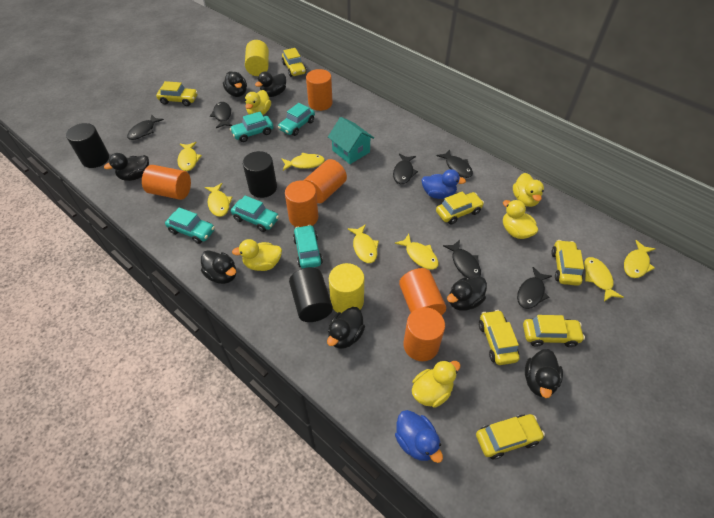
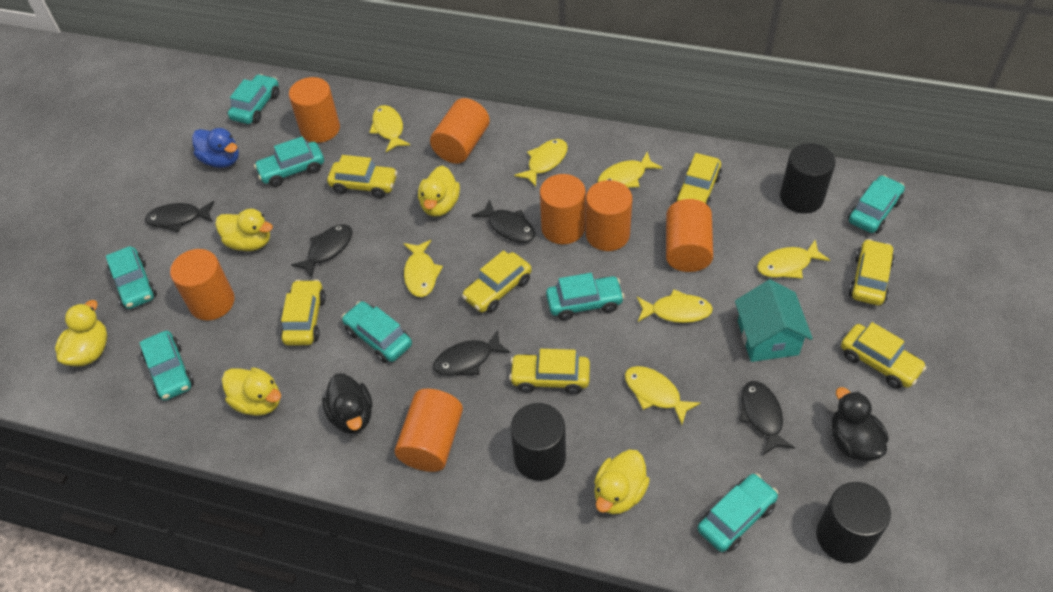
black duck: 7 -> 2
black fish: 6 -> 5
blue duck: 2 -> 1
orange cylinder: 6 -> 7
turquoise car: 5 -> 8
yellow cylinder: 2 -> 0

